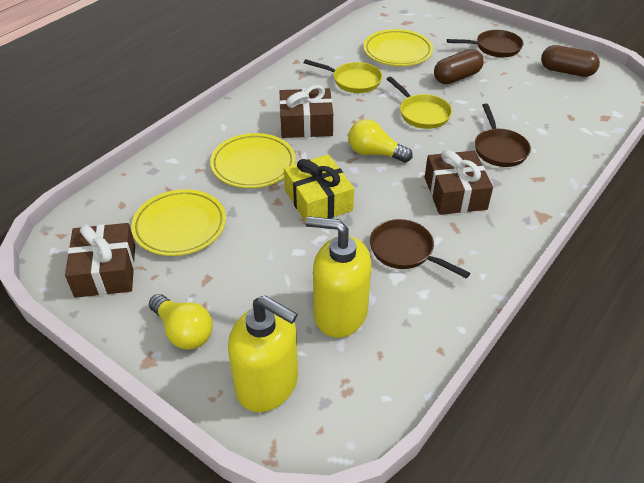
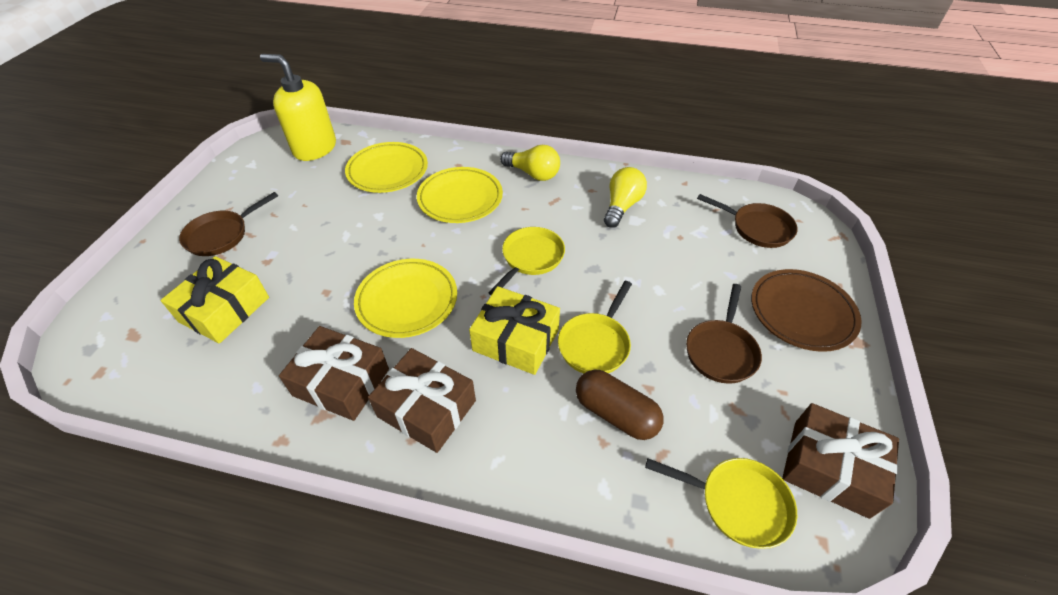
brown capsule: 2 -> 1
brown plate: 0 -> 1
yellow gift: 1 -> 2
yellow pan: 2 -> 3
yellow soap dispenser: 2 -> 1

